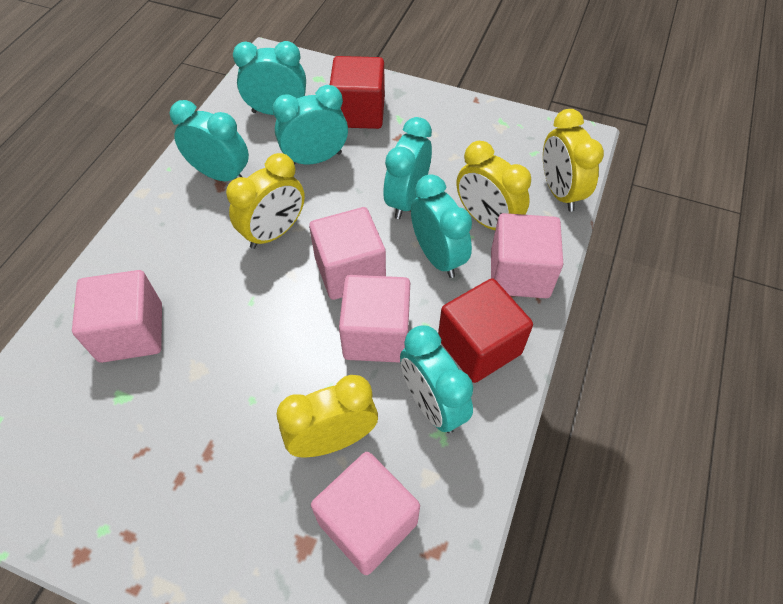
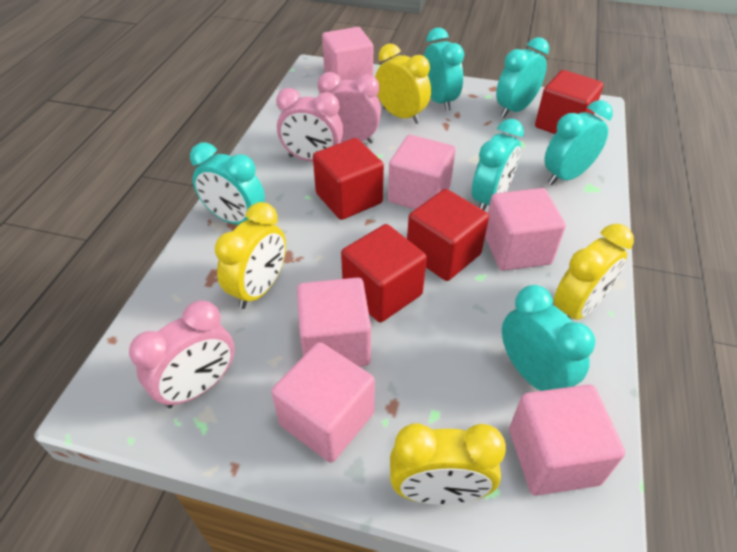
pink clock: 0 -> 3
pink cube: 5 -> 6
red cube: 2 -> 4

